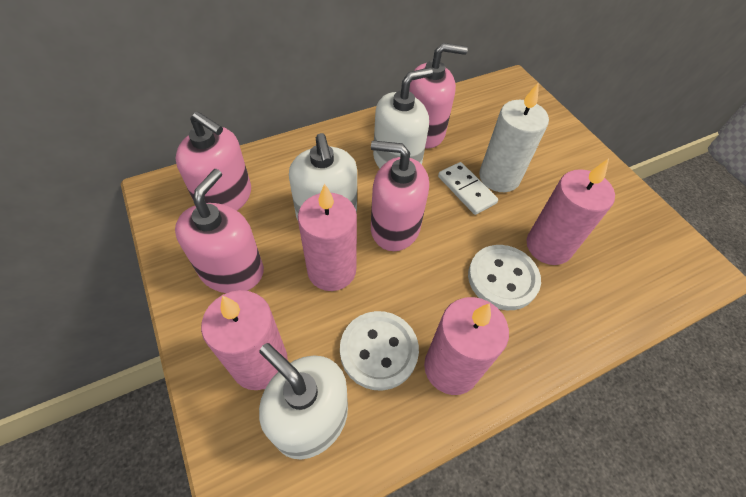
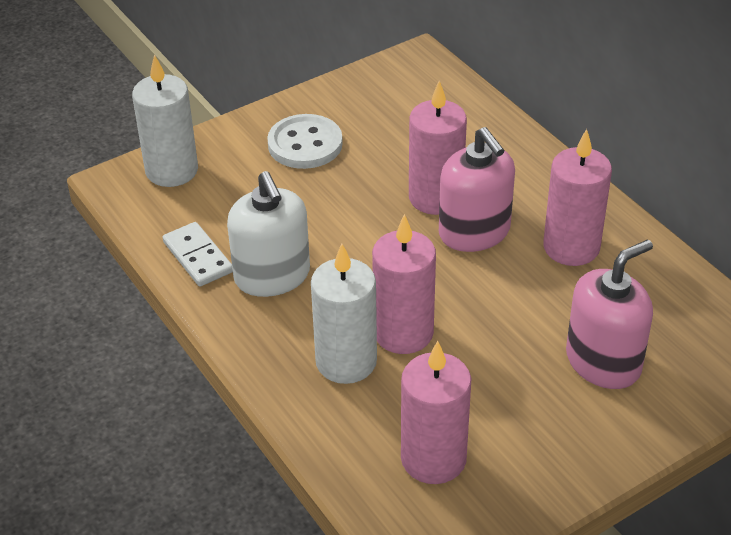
pink soap dispenser: 4 -> 2
white button: 2 -> 1
white candle: 1 -> 2
white soap dispenser: 3 -> 1

